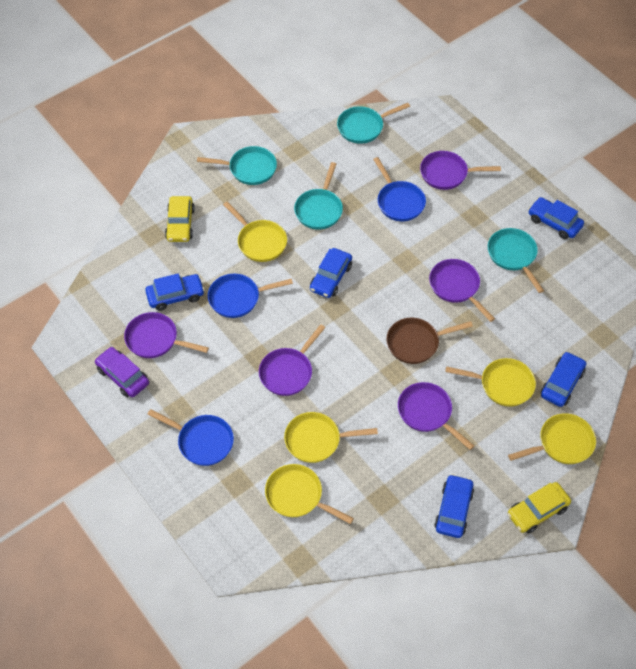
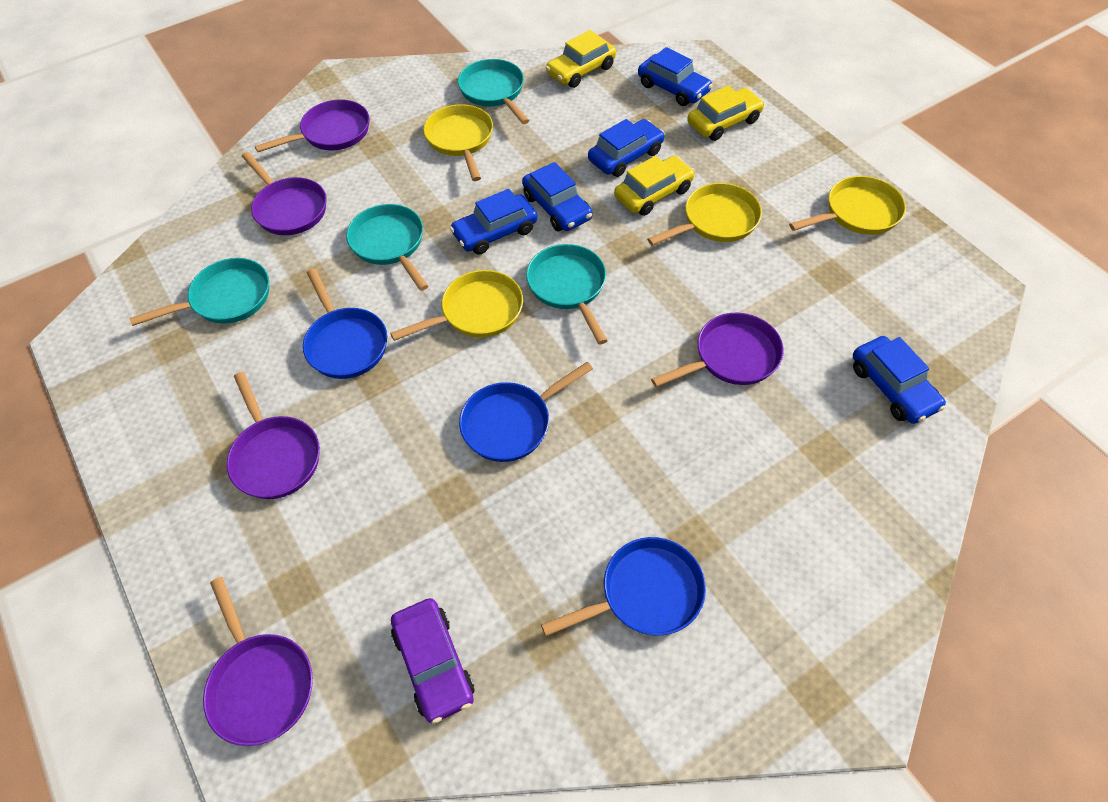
brown pan: 1 -> 0
yellow car: 2 -> 3
yellow pan: 5 -> 4

